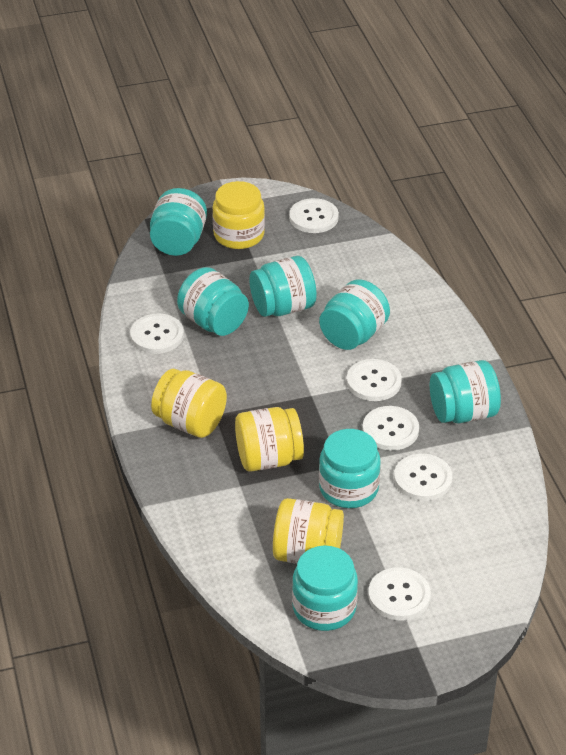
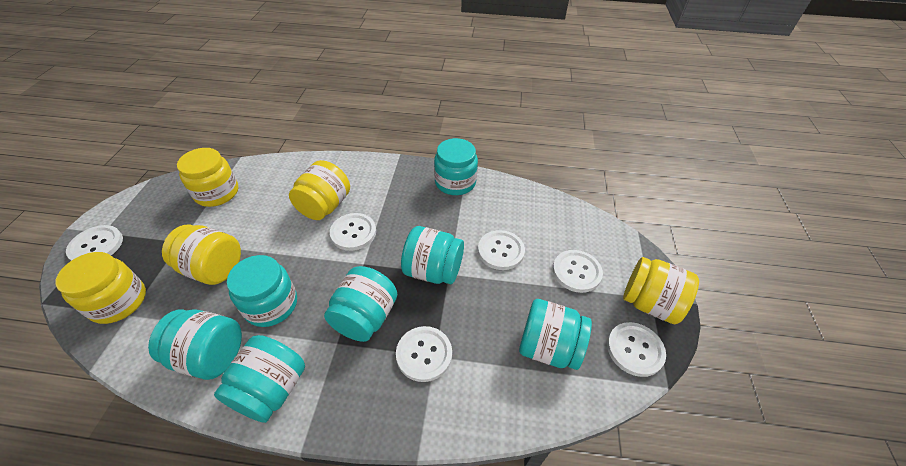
yellow jar: 4 -> 5

